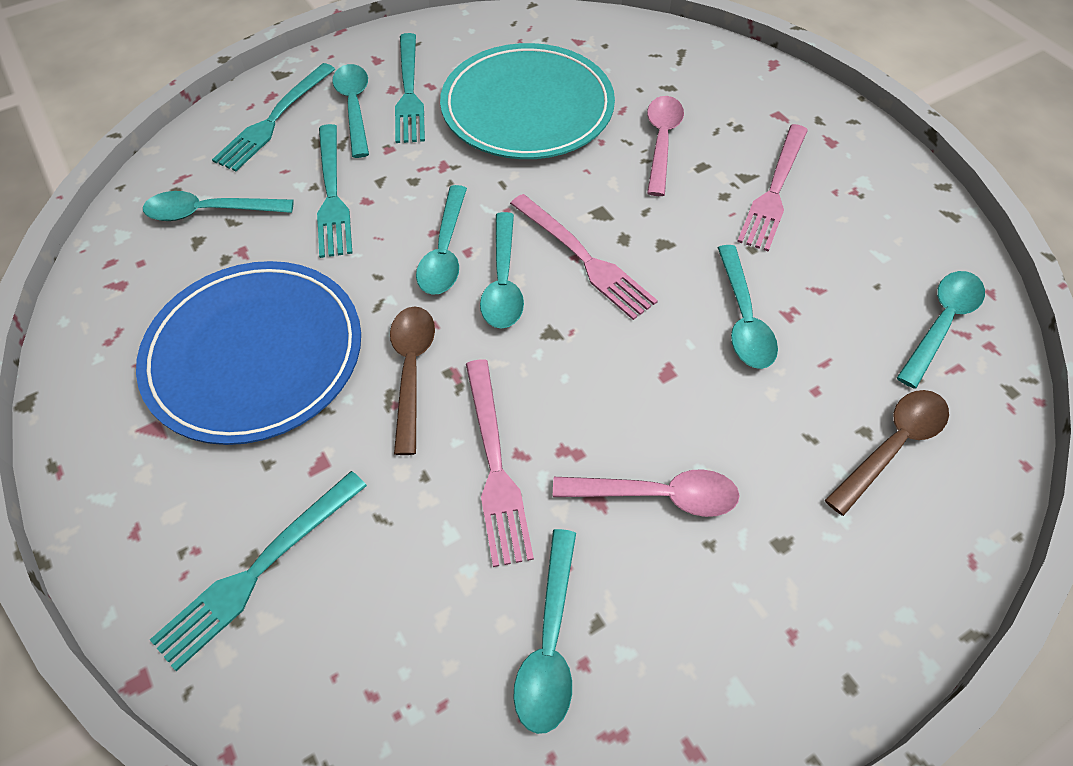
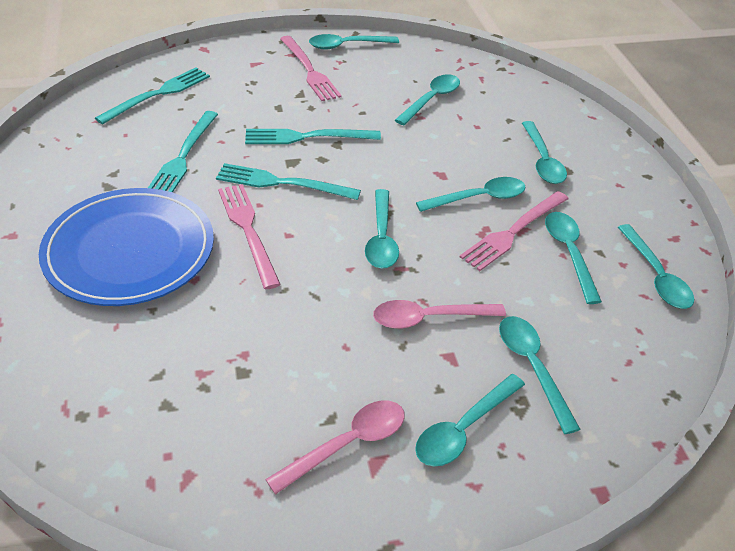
brown spoon: 2 -> 0
turquoise plate: 1 -> 0
turquoise spoon: 7 -> 9

